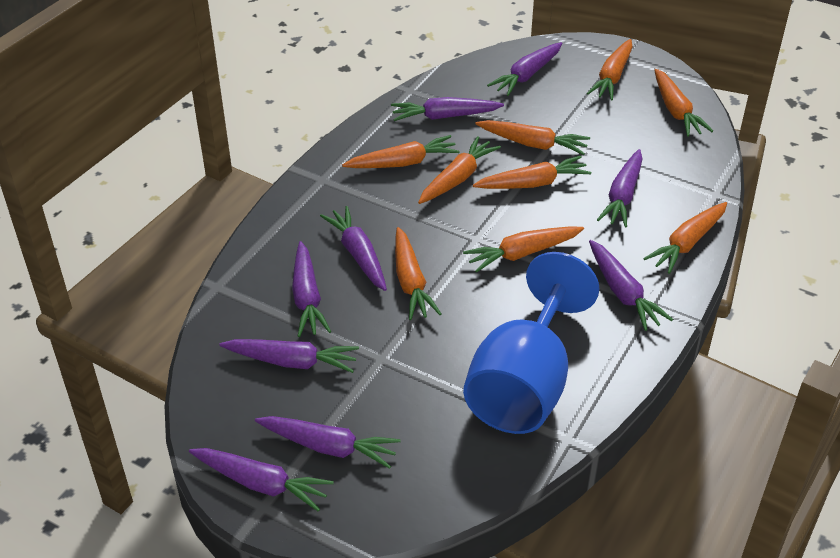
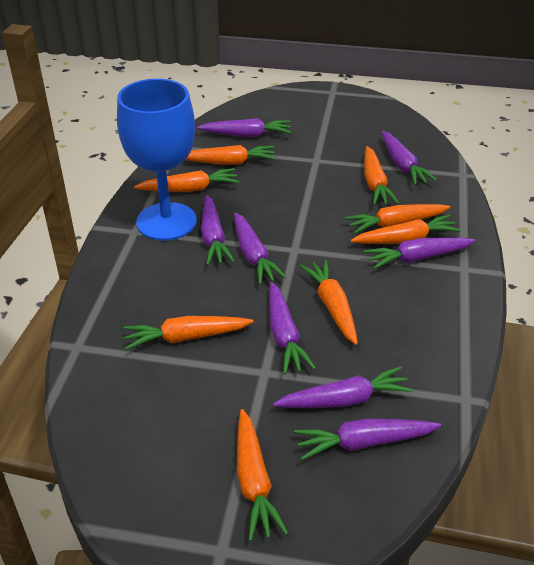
orange carrot: 9 -> 8
purple carrot: 9 -> 8

